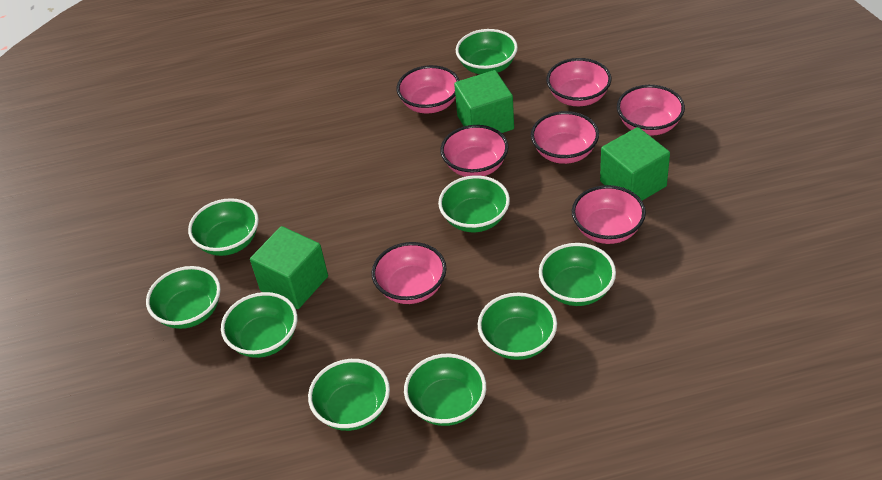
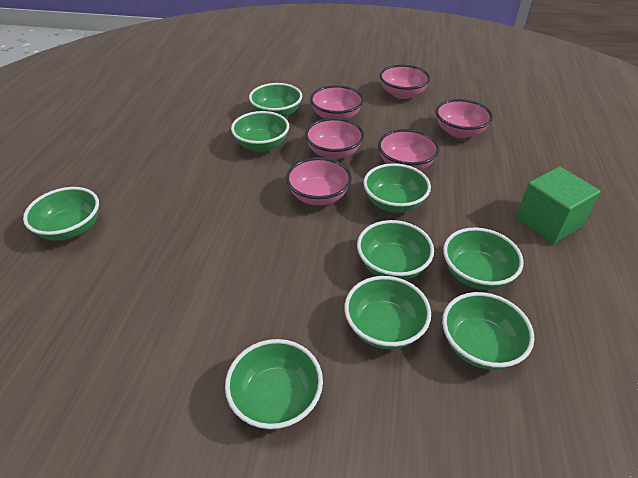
green cube: 3 -> 1
pink bowl: 7 -> 6

